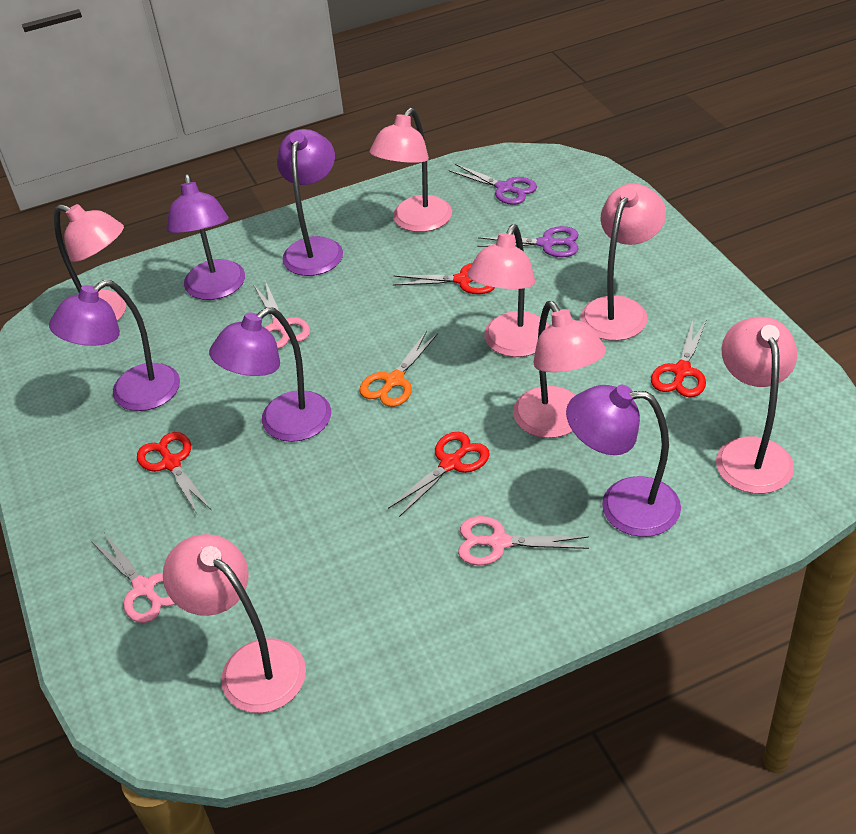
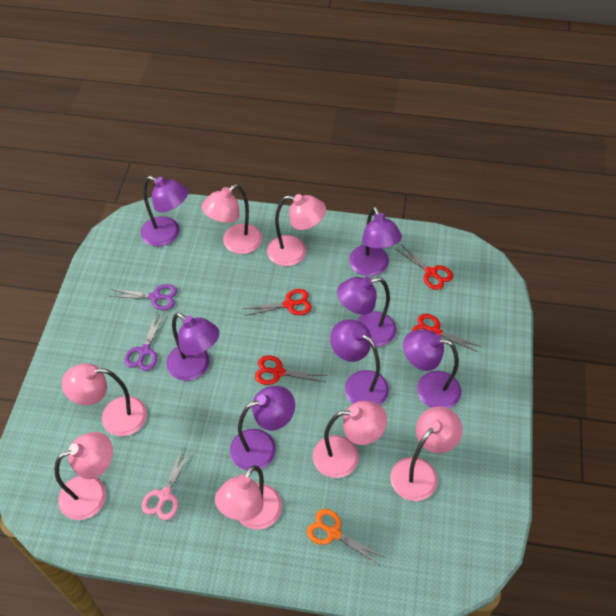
pink scissors: 3 -> 1
purple lamp: 5 -> 7

